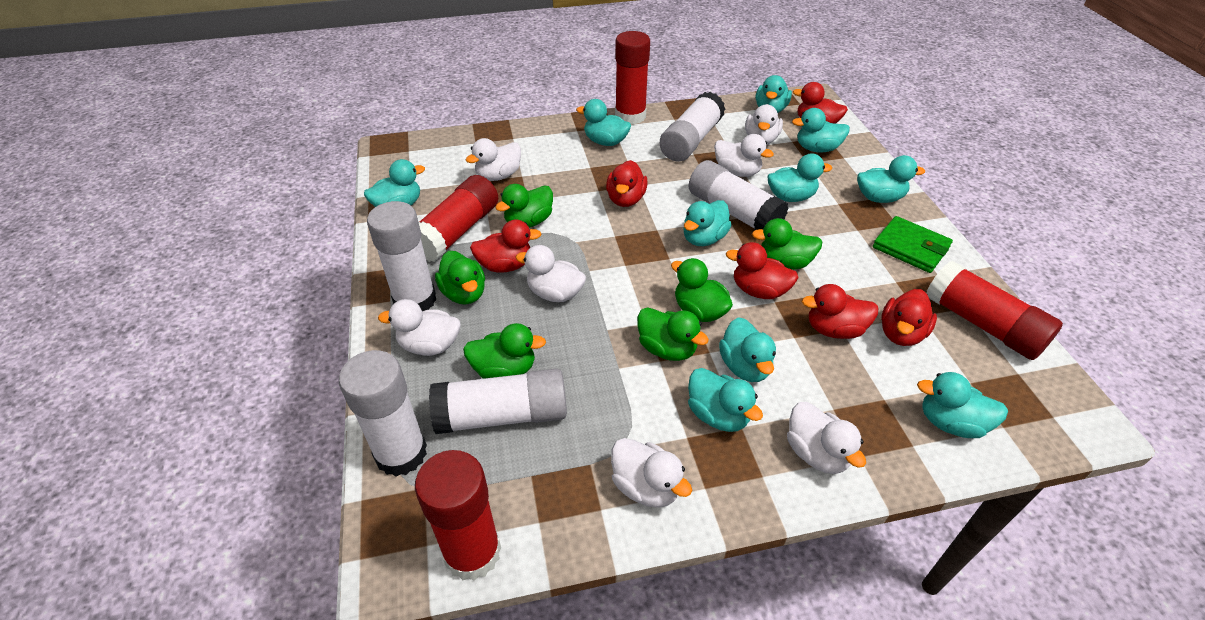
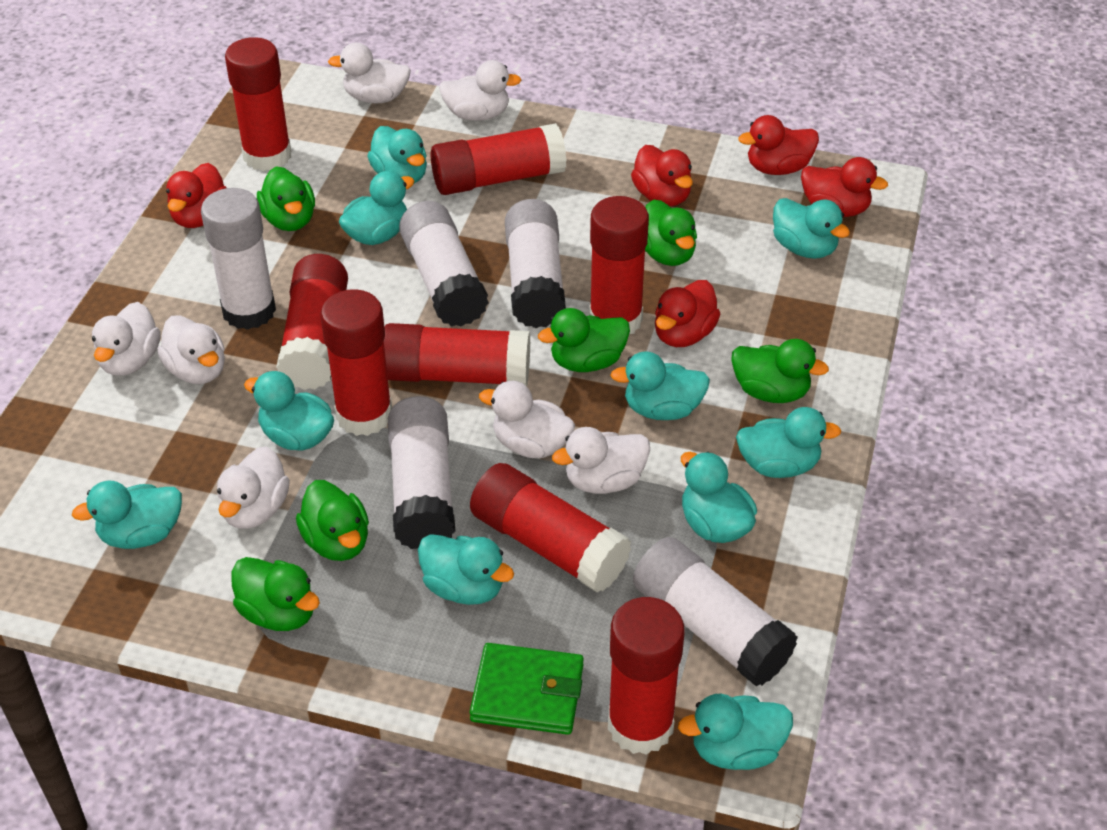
red duck: 6 -> 5
red glue stick: 4 -> 8

